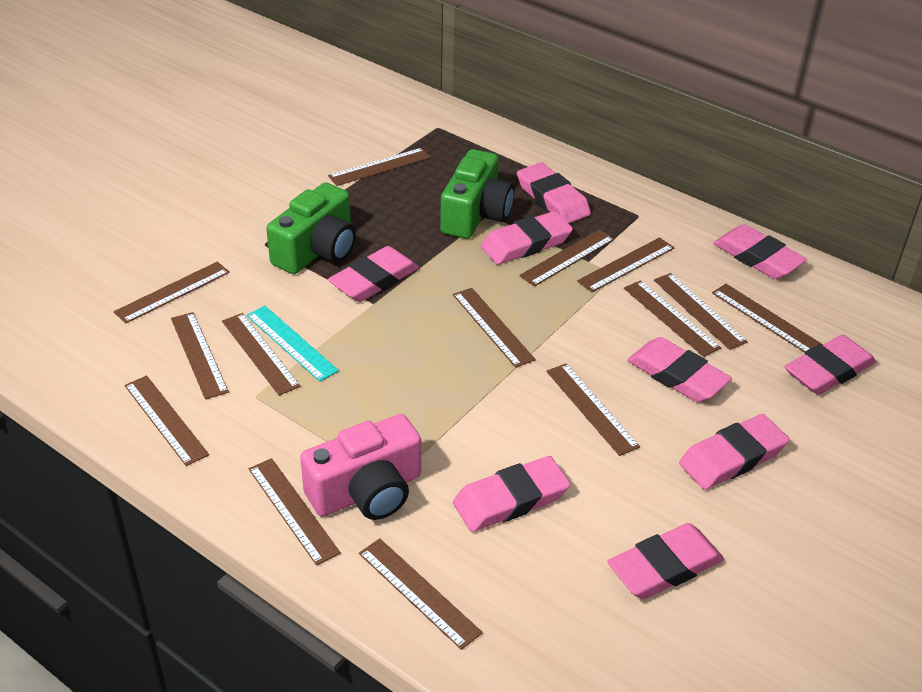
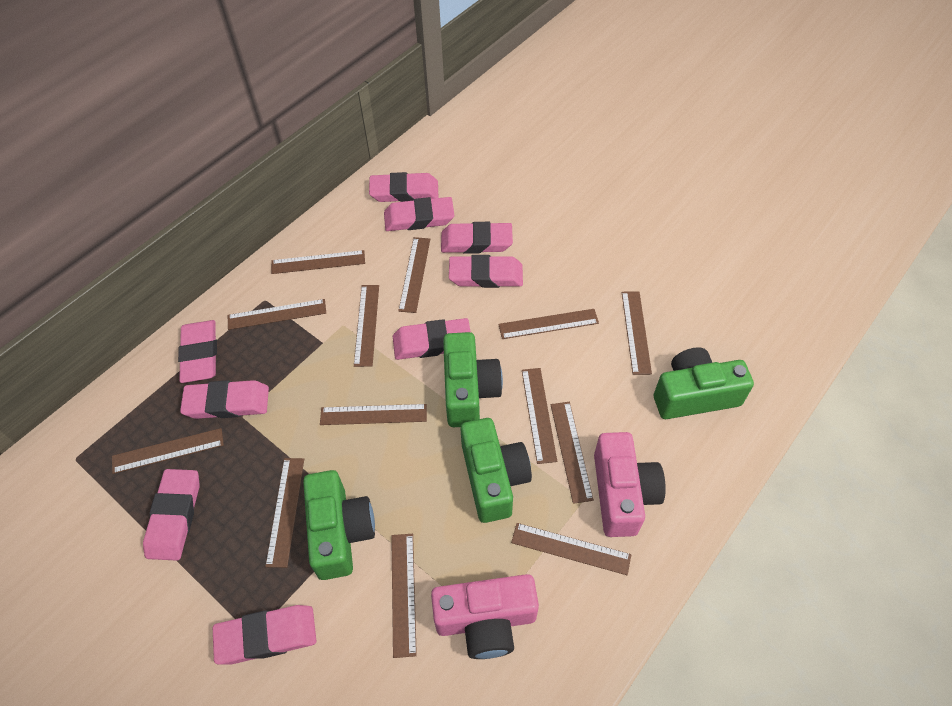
brown ruler: 14 -> 13
green camera: 2 -> 4
pink camera: 1 -> 2
turquoise ruler: 1 -> 0

